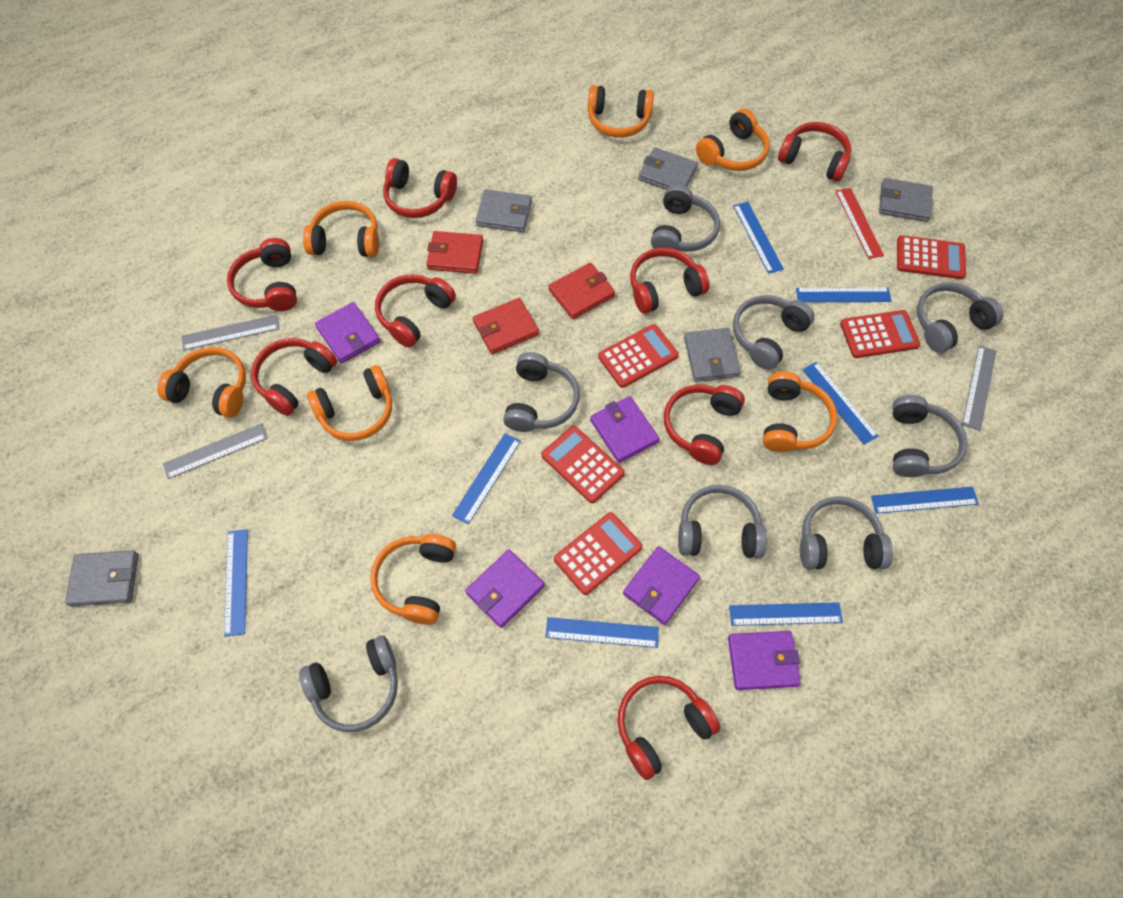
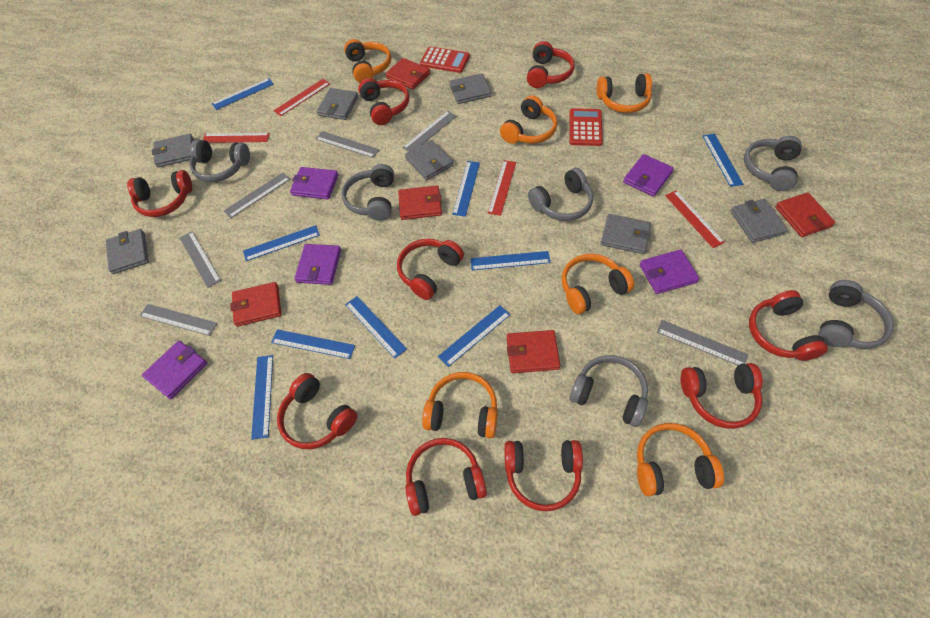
blue ruler: 8 -> 9
grey headphones: 8 -> 6
grey ruler: 3 -> 6
grey wallet: 5 -> 7
orange headphones: 7 -> 6
red calculator: 5 -> 2
red headphones: 8 -> 9
red ruler: 1 -> 4
red wallet: 3 -> 5

